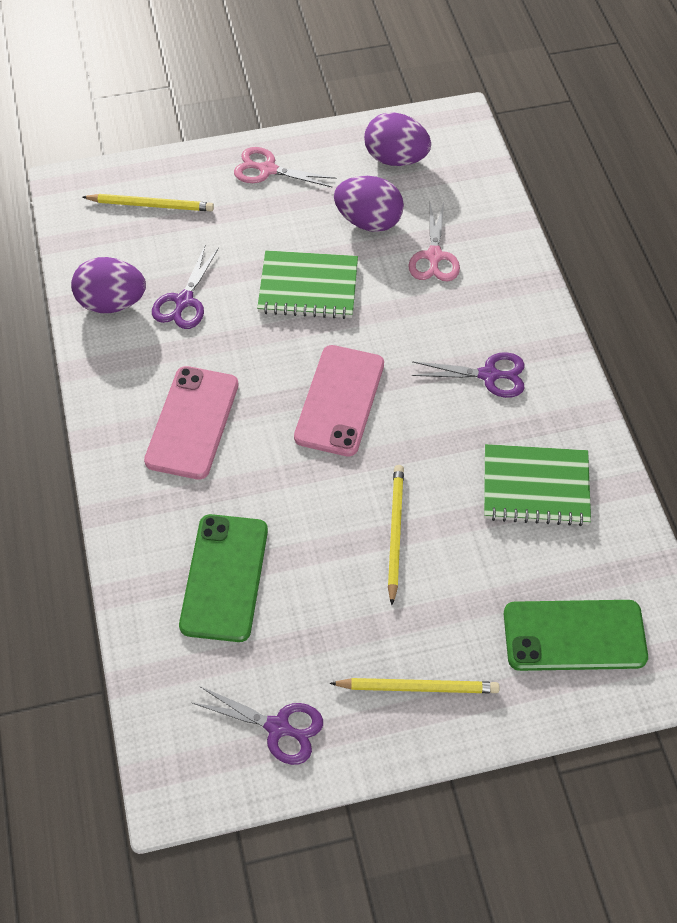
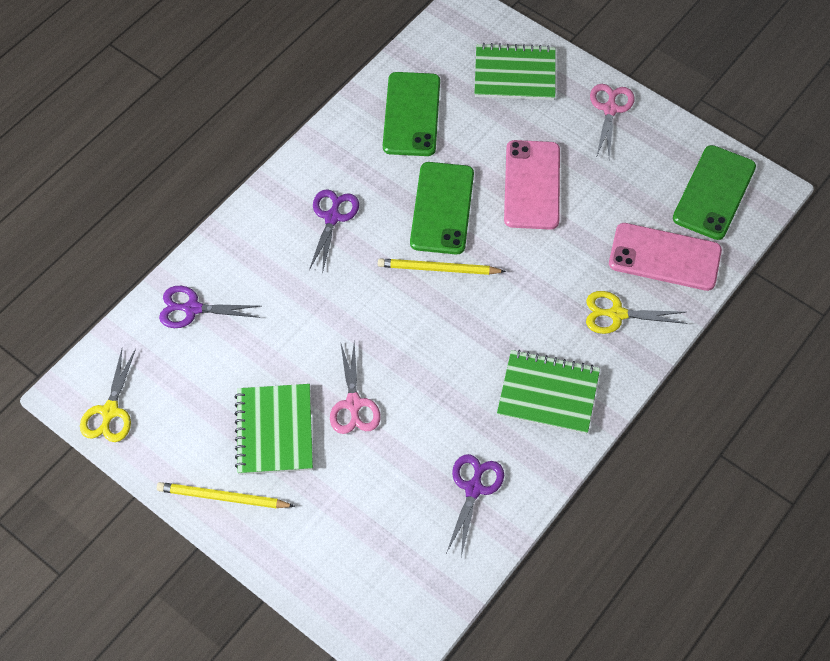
green notebook: 2 -> 3
green phone: 2 -> 3
purple egg: 3 -> 0
yellow pencil: 3 -> 2
yellow scissors: 0 -> 2

